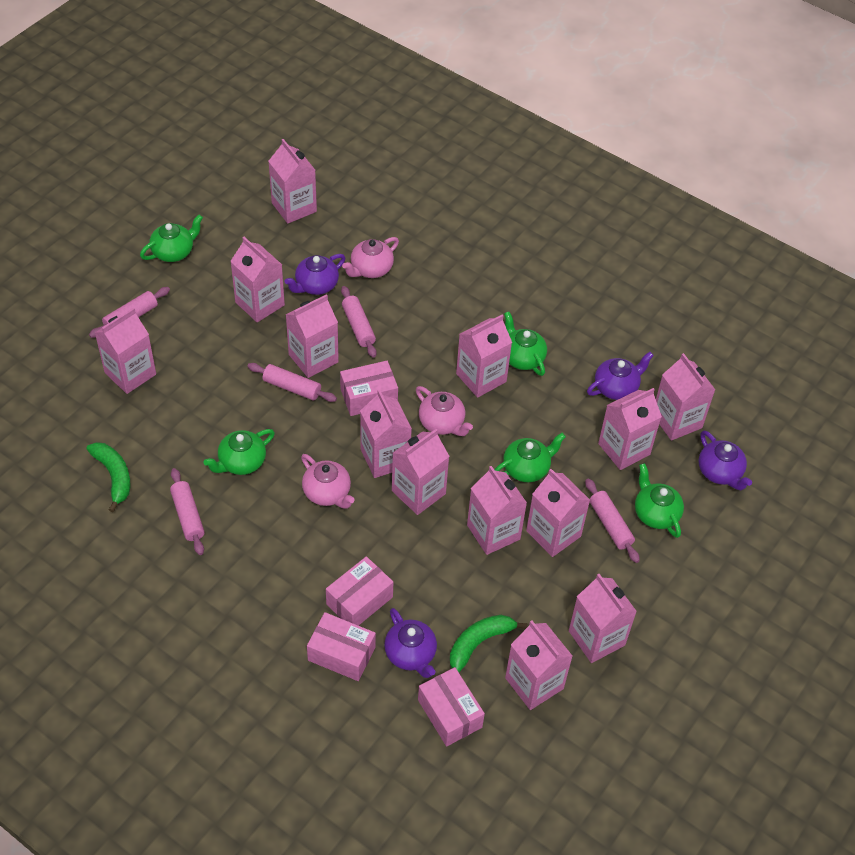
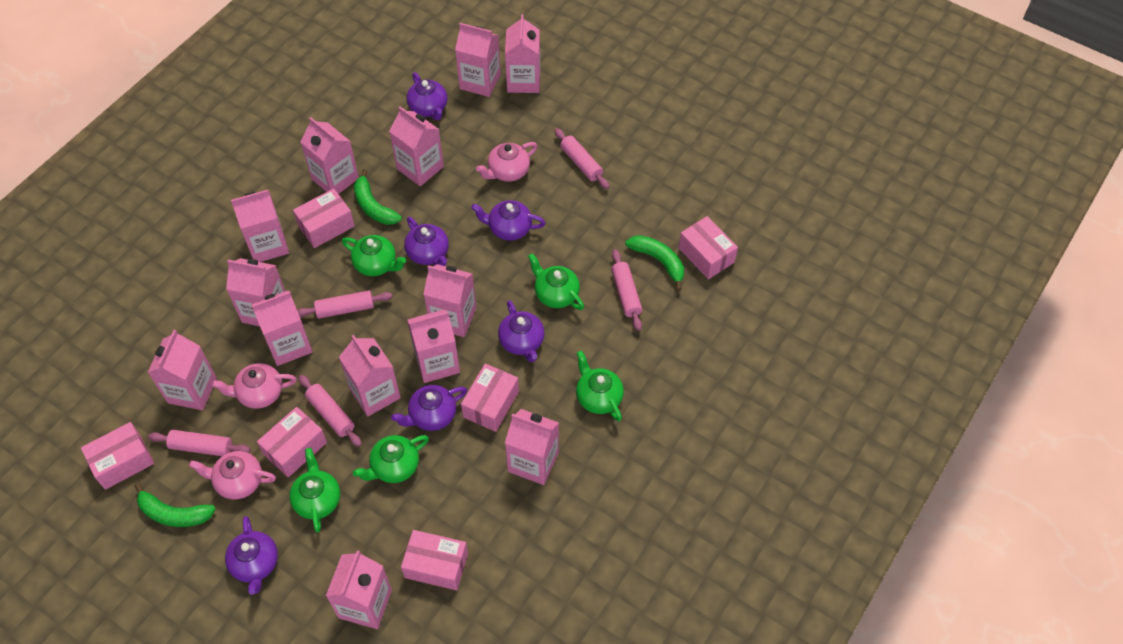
green banana: 2 -> 3
pink box: 4 -> 6
purple teapot: 4 -> 6

